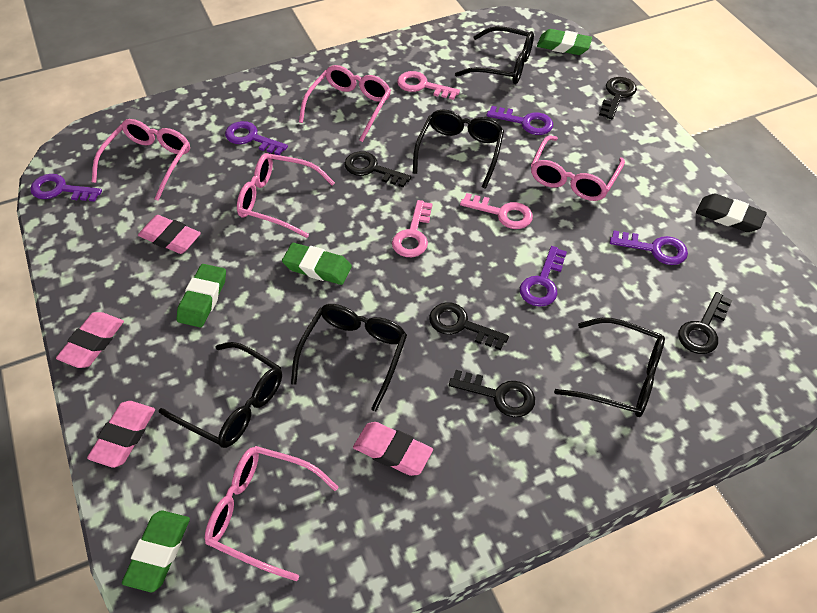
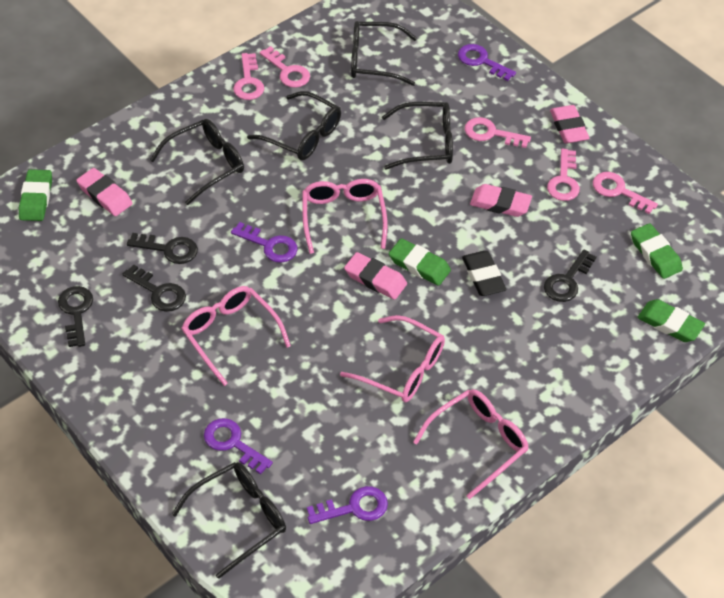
black key: 5 -> 4
pink glasses: 5 -> 4
pink key: 3 -> 5
purple key: 5 -> 4

